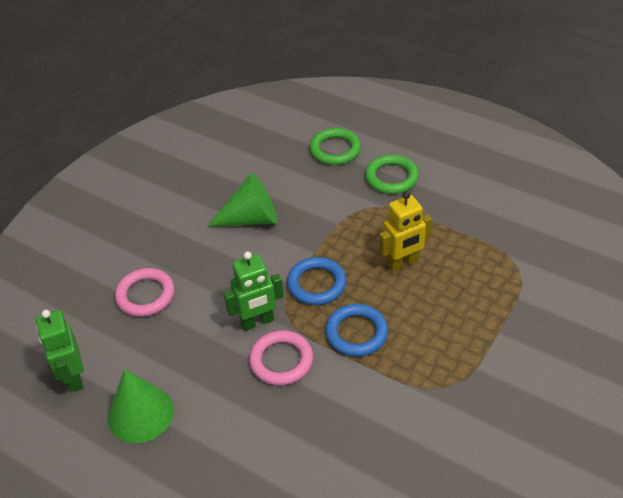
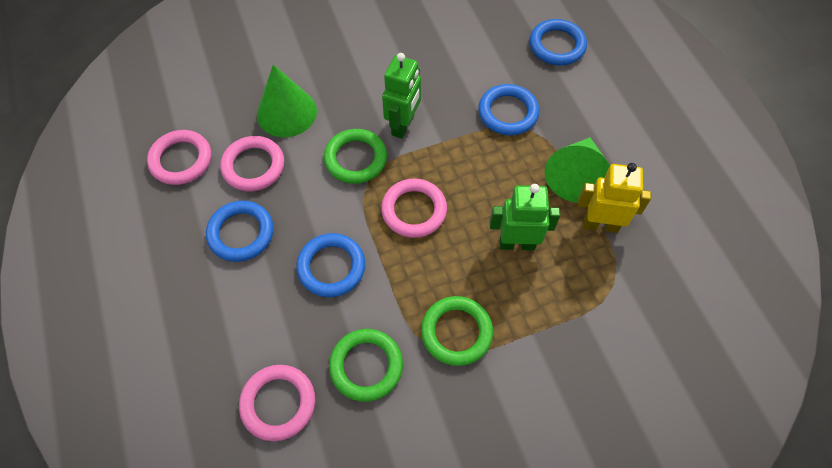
blue ring: 2 -> 4
green ring: 2 -> 3
pink ring: 2 -> 4

